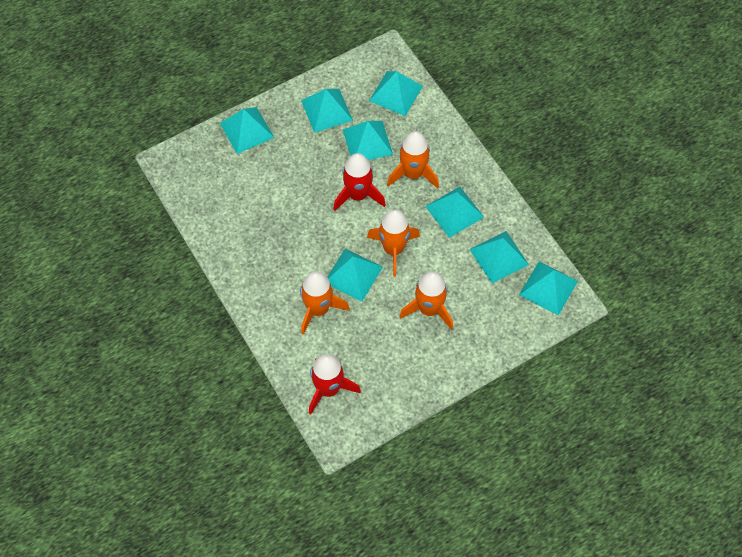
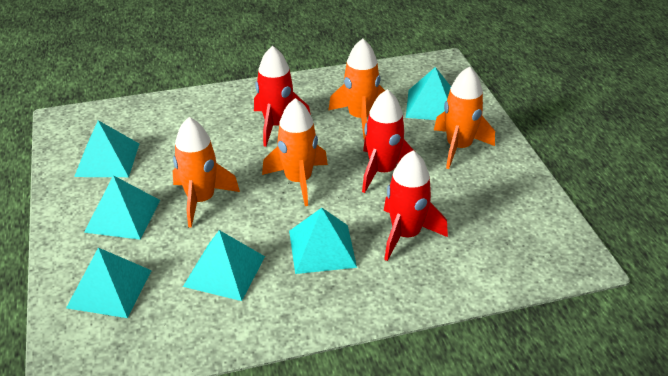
red rocket: 2 -> 3
turquoise pyramid: 8 -> 6

